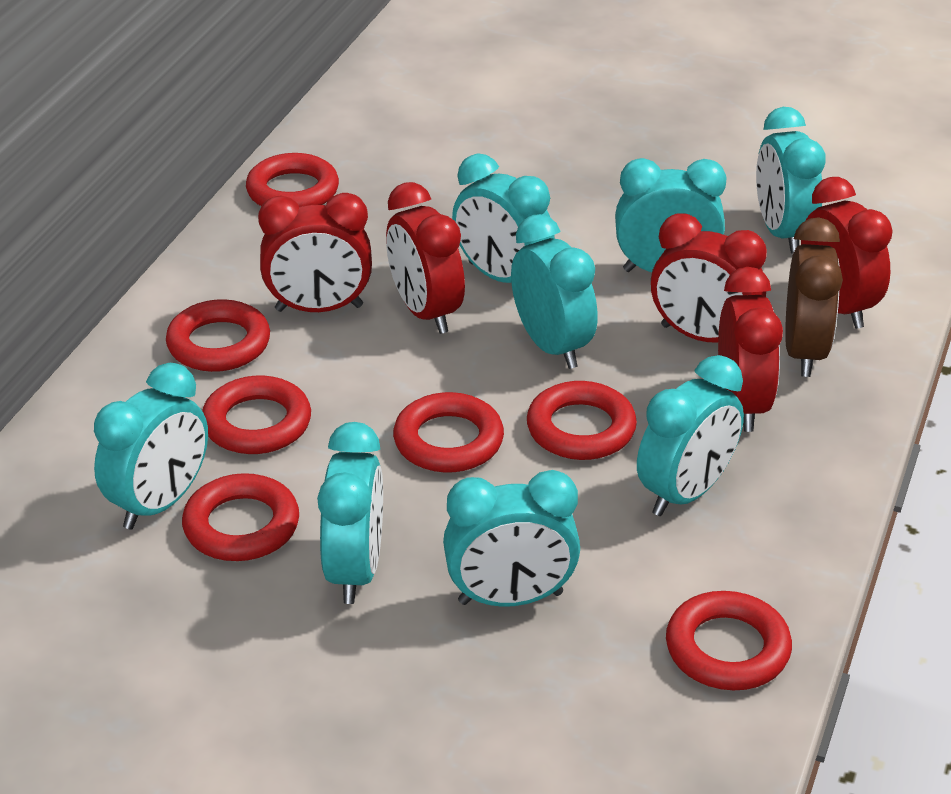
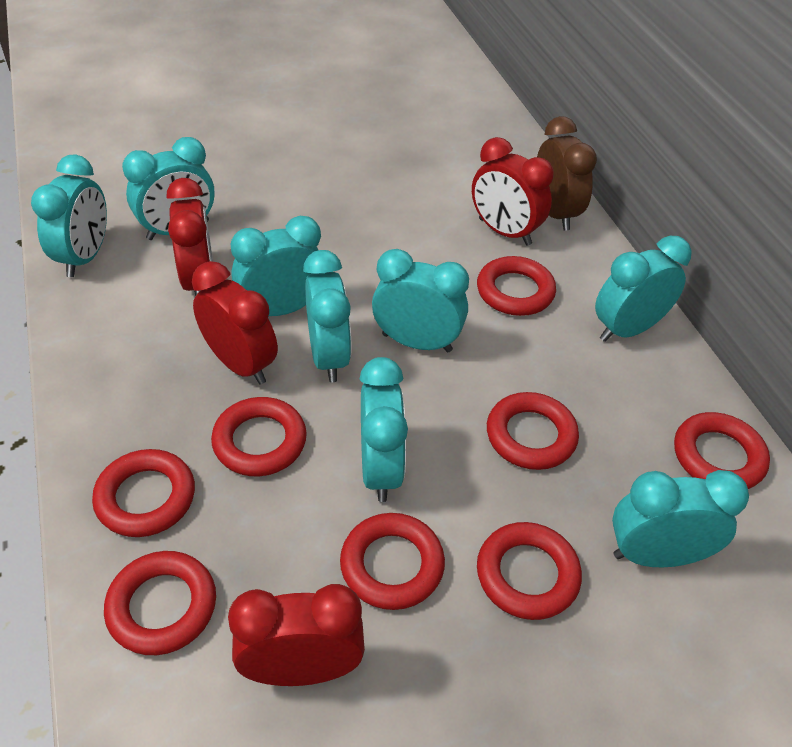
red clock: 5 -> 4
red ring: 7 -> 8

